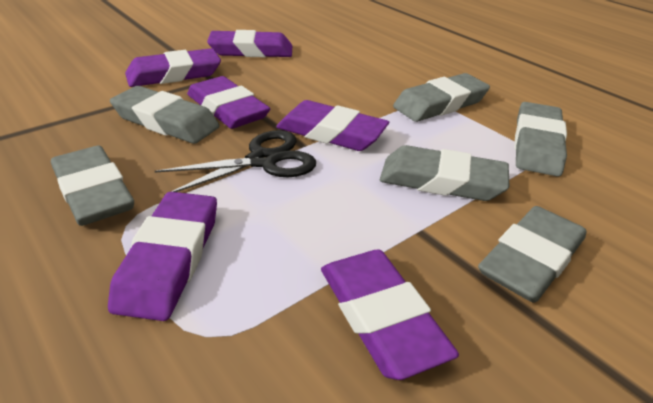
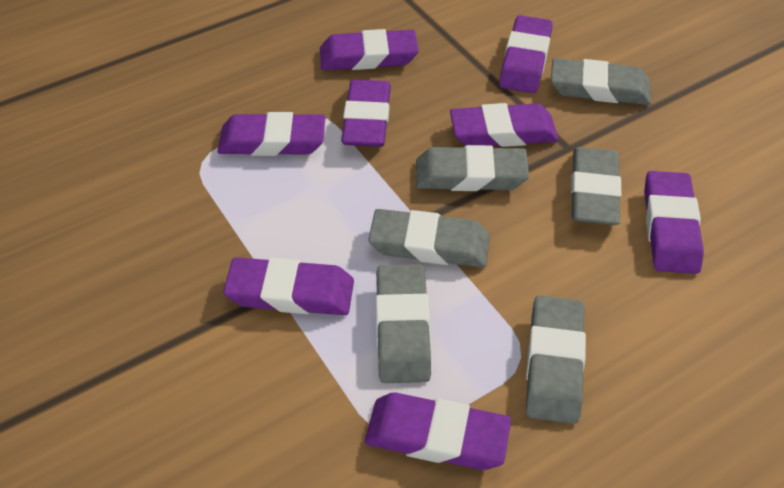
black scissors: 1 -> 0
purple eraser: 6 -> 8

